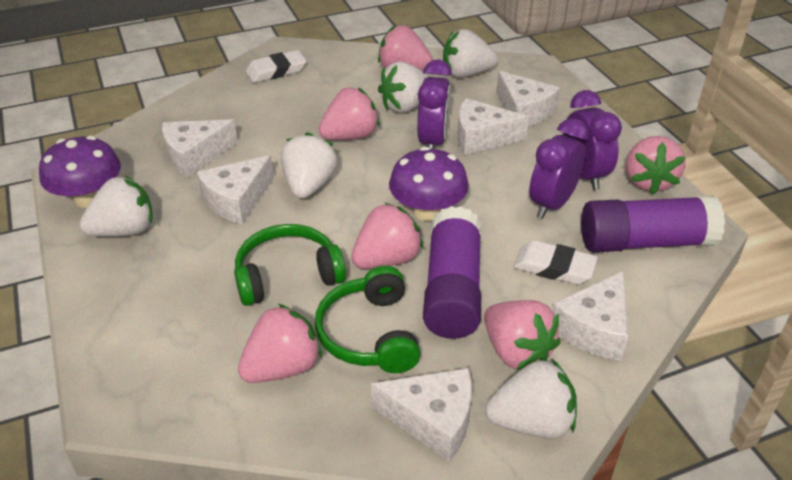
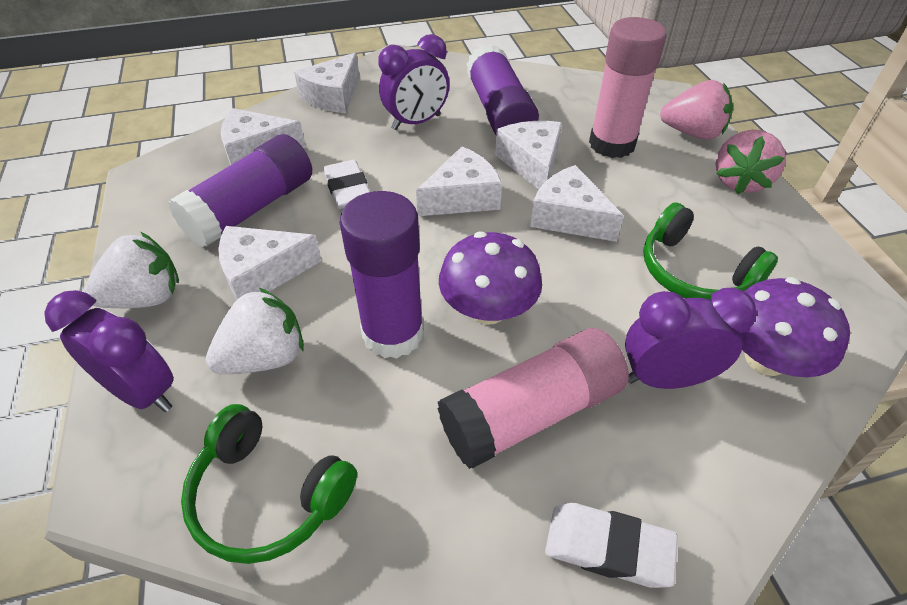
pink glue stick: 0 -> 2
pink strawberry: 6 -> 2
purple glue stick: 2 -> 3
white strawberry: 5 -> 2

